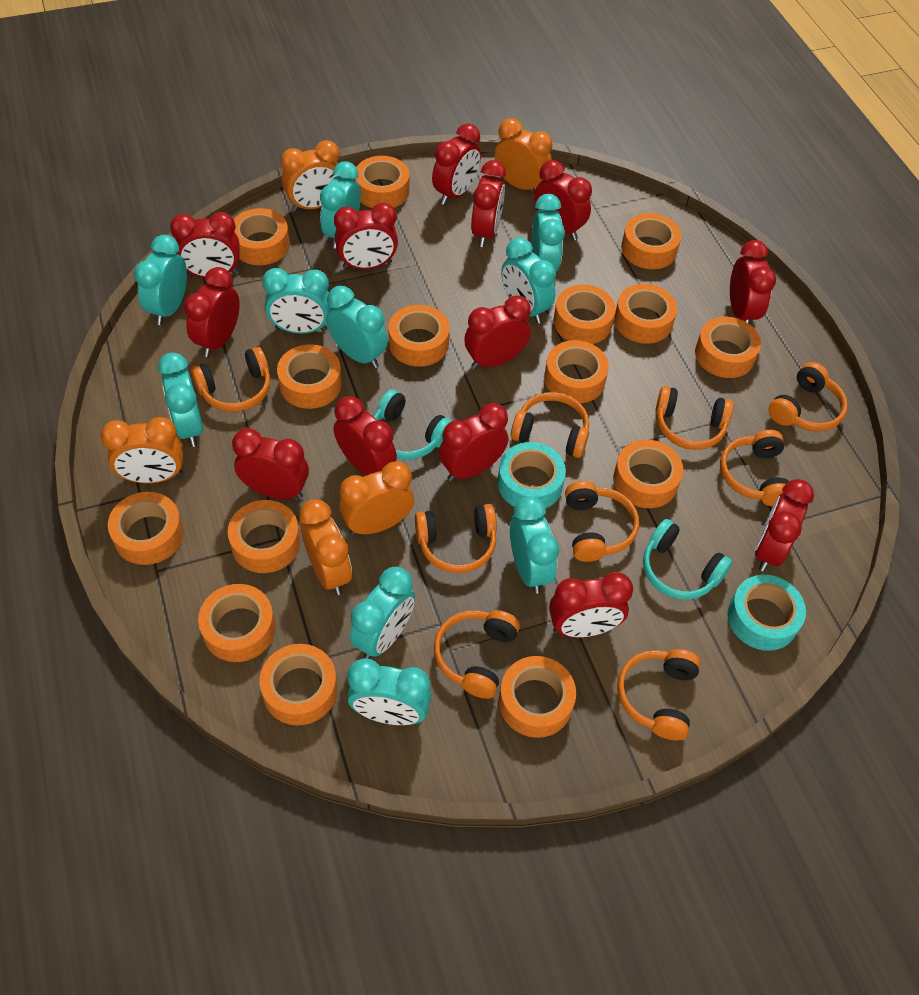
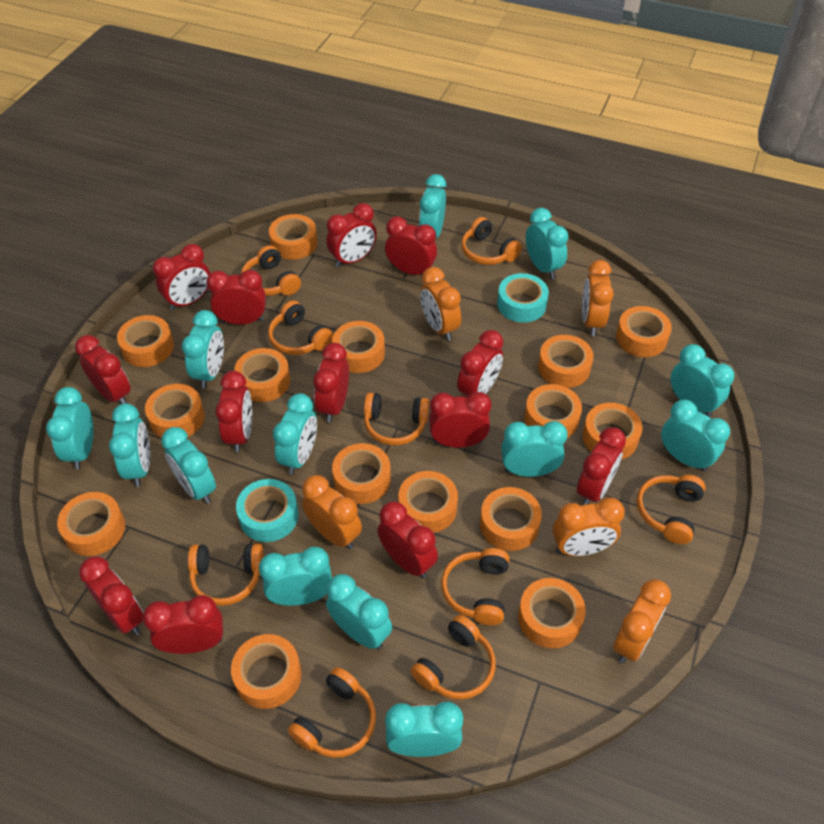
turquoise clock: 10 -> 13
turquoise headphones: 2 -> 0

